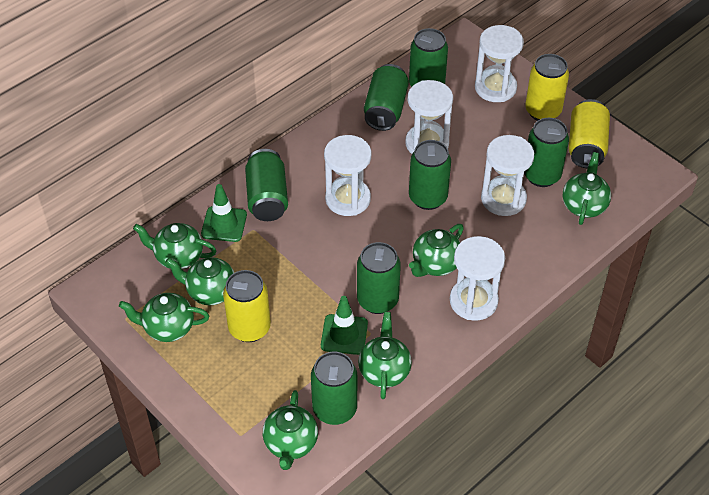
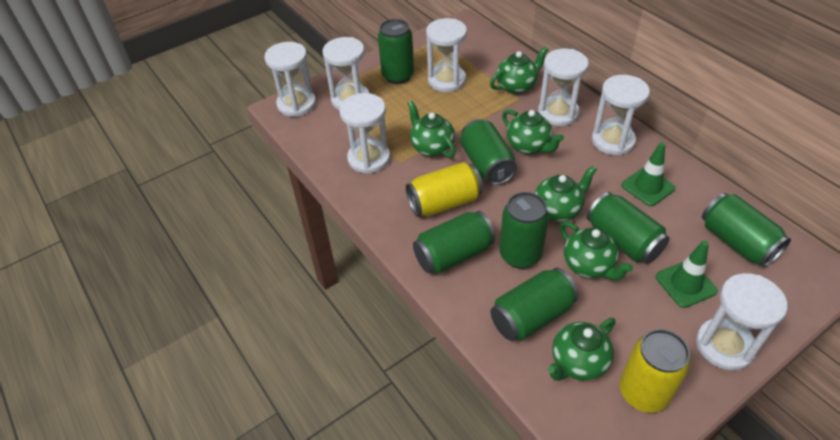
green teapot: 7 -> 6
white hourglass: 5 -> 7
yellow can: 3 -> 2

